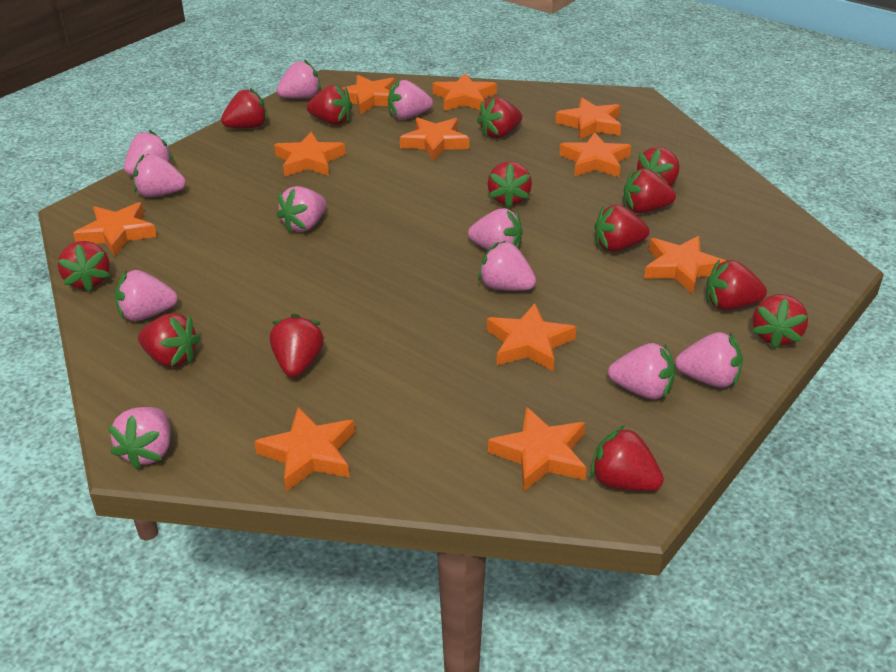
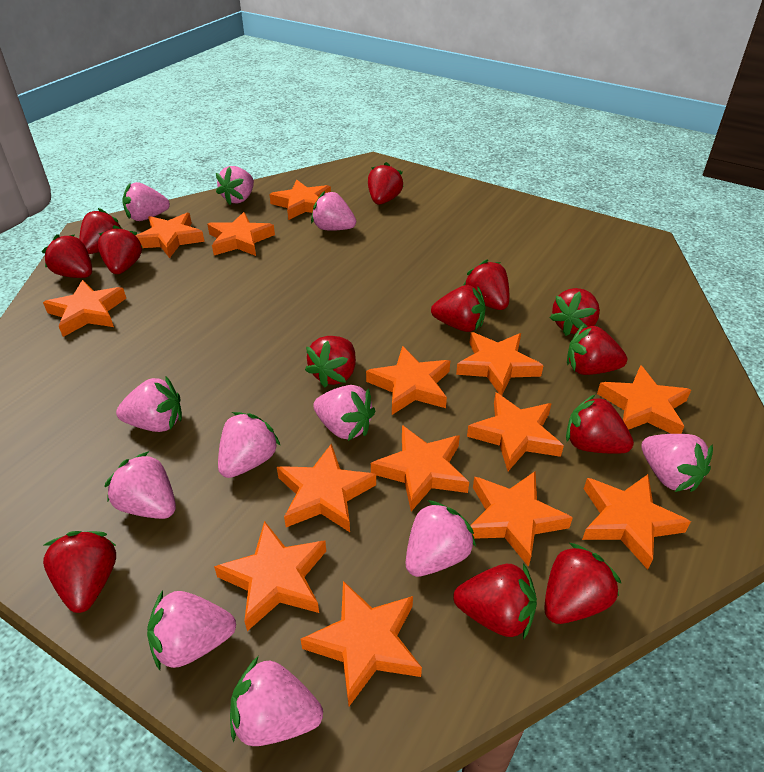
orange star: 11 -> 14

